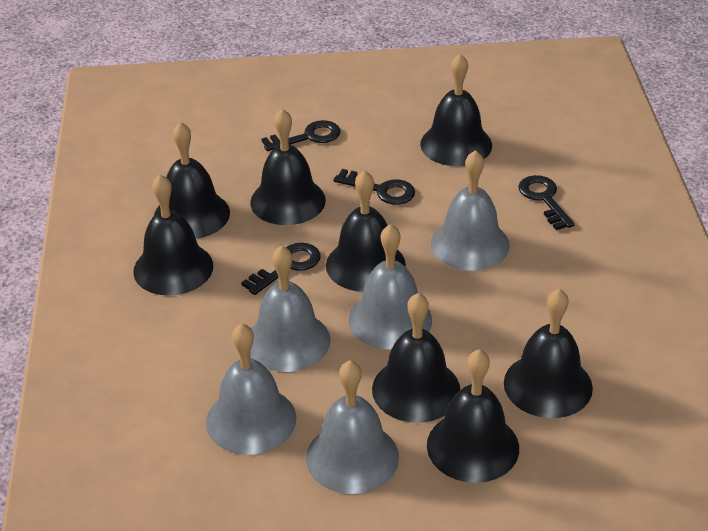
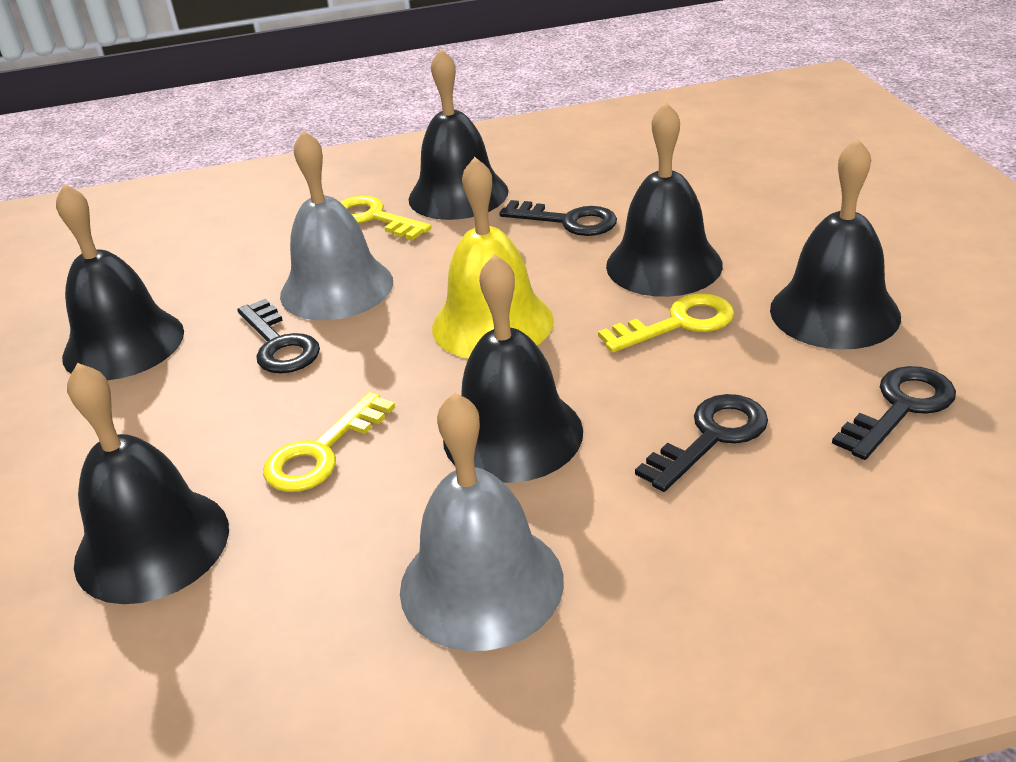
black bell: 8 -> 6
grey bell: 5 -> 2
yellow bell: 0 -> 1
yellow key: 0 -> 3

